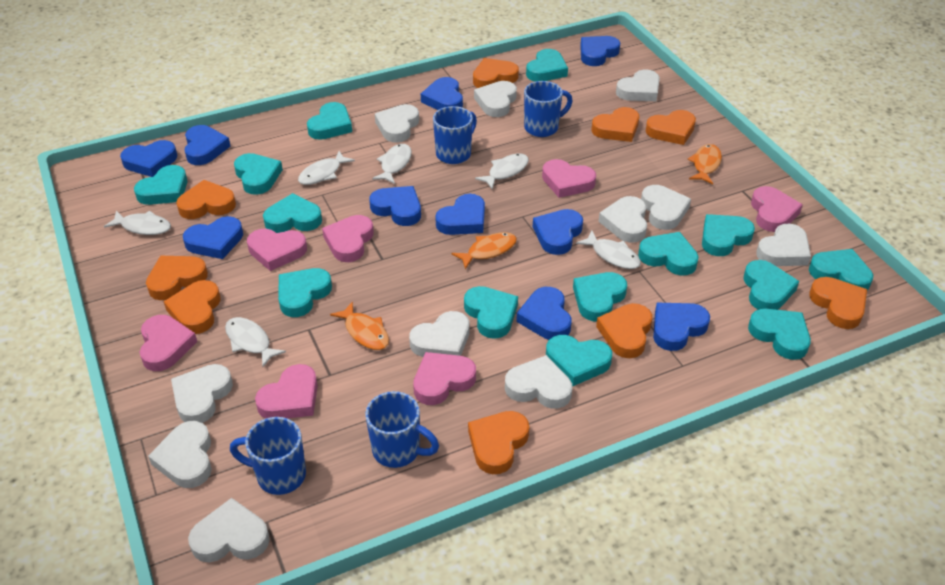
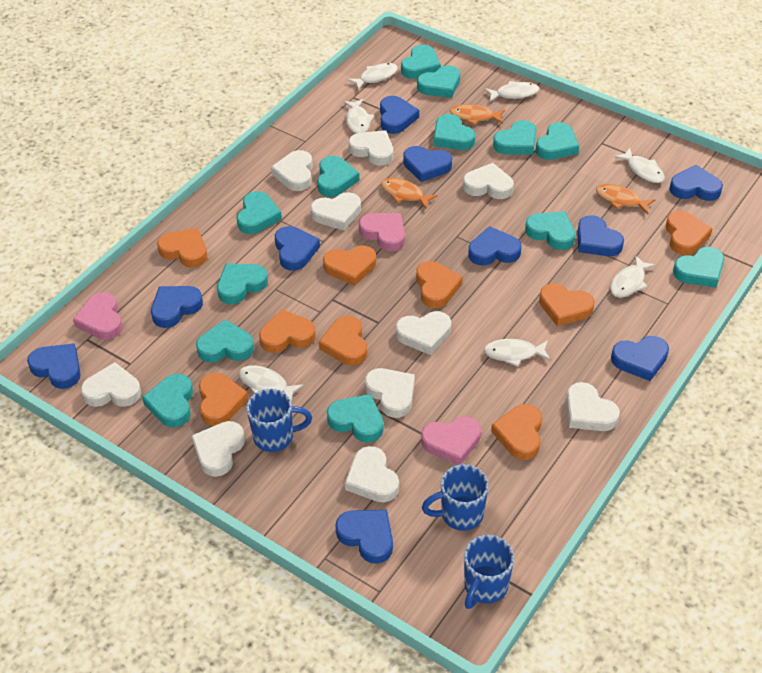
blue mug: 4 -> 3
pink heart: 7 -> 3
turquoise heart: 14 -> 13
white fish: 6 -> 7
white heart: 11 -> 10

